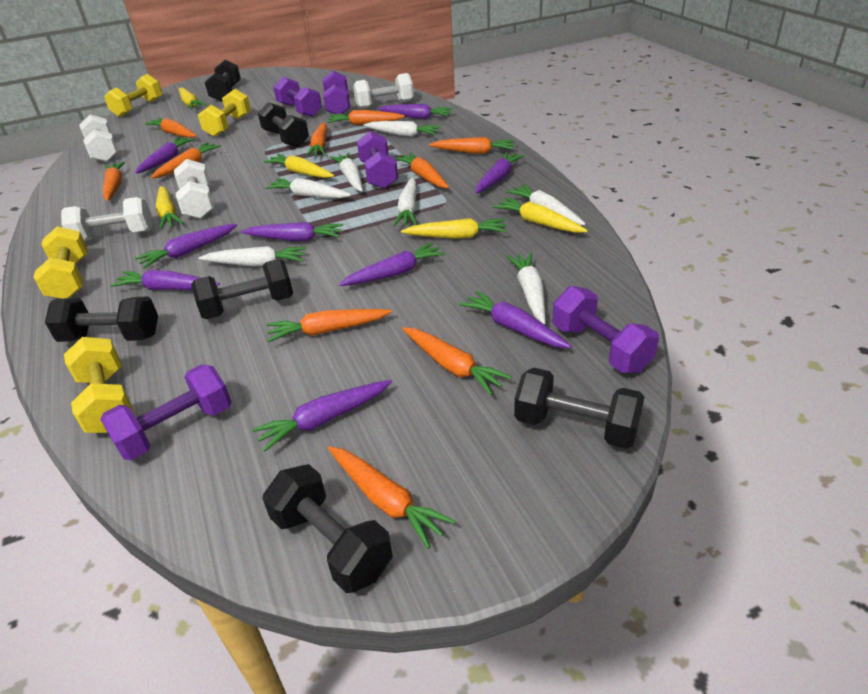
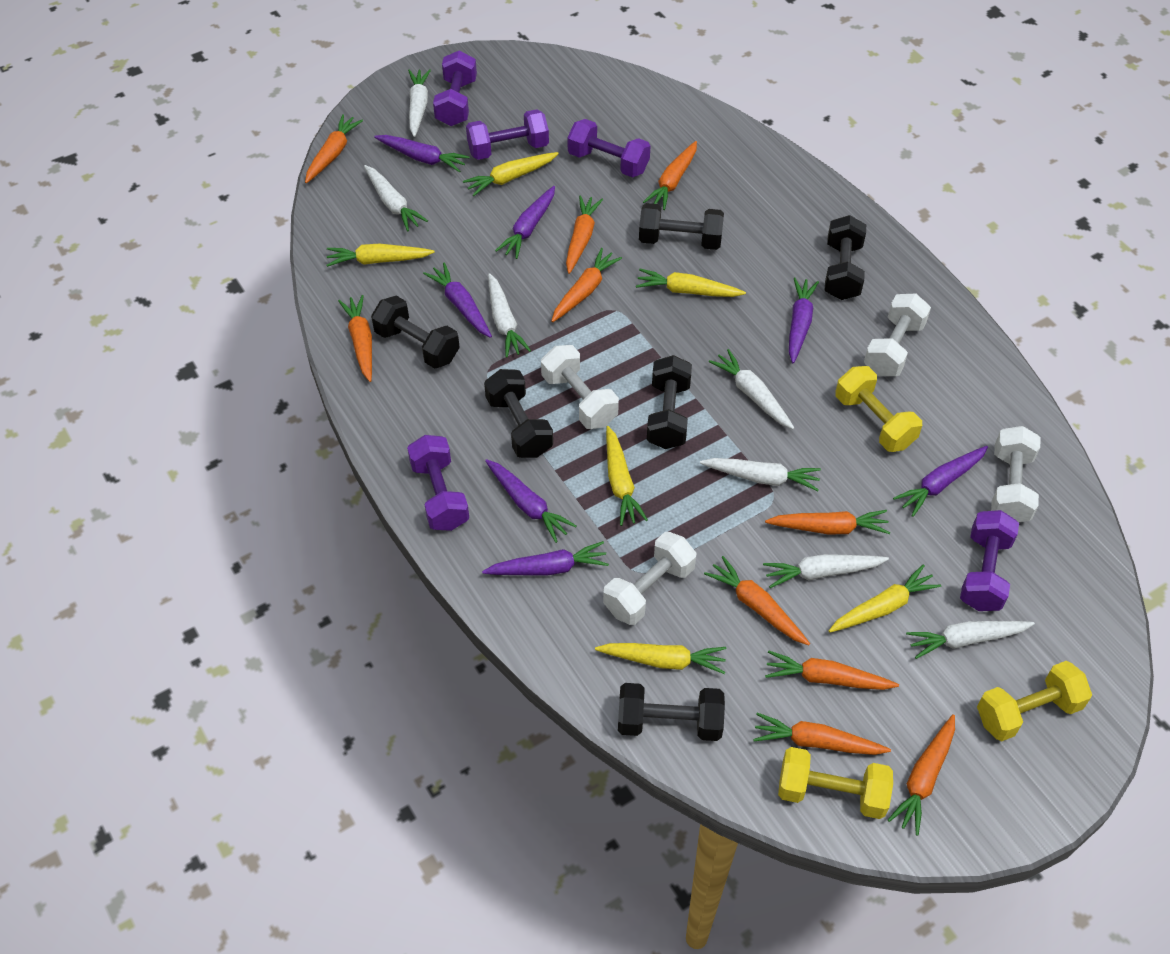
purple carrot: 9 -> 7
yellow carrot: 5 -> 6
yellow dumbbell: 4 -> 3

